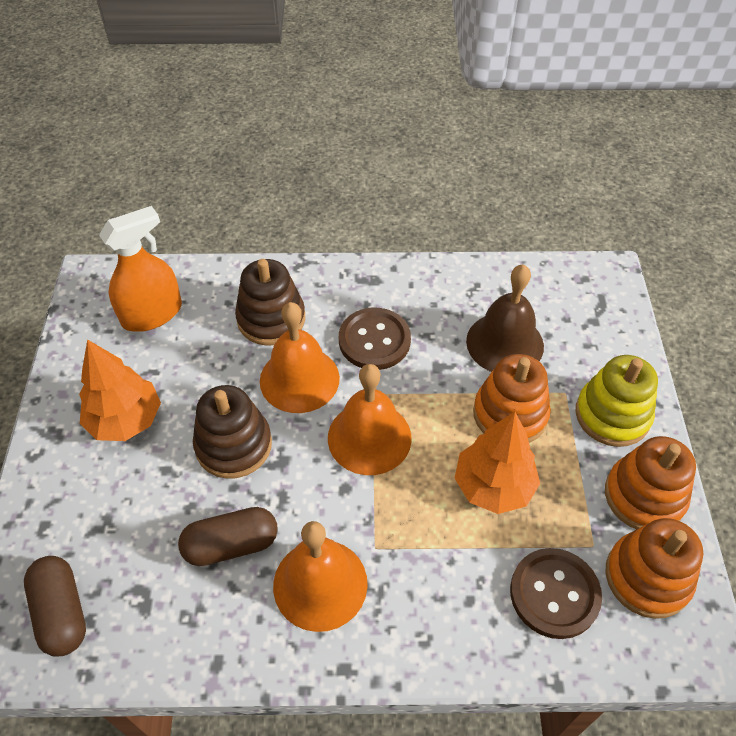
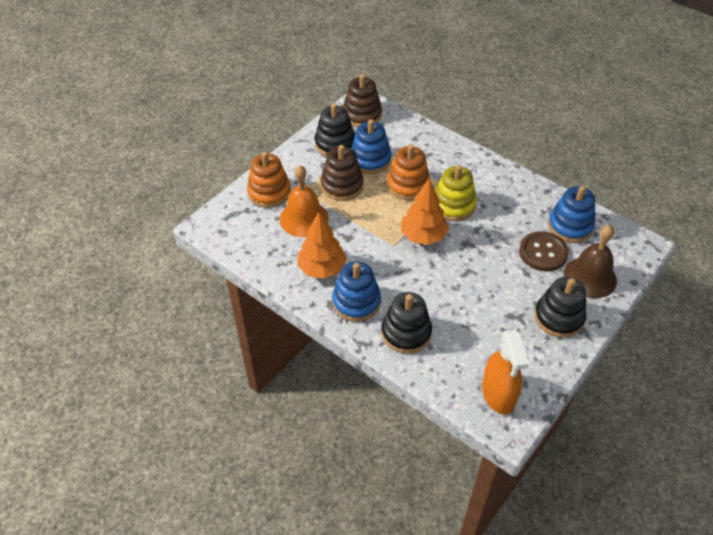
black stacking toy: 0 -> 3
blue stacking toy: 0 -> 3
brown button: 2 -> 1
brown capsule: 2 -> 0
orange bell: 3 -> 1
orange stacking toy: 3 -> 2

